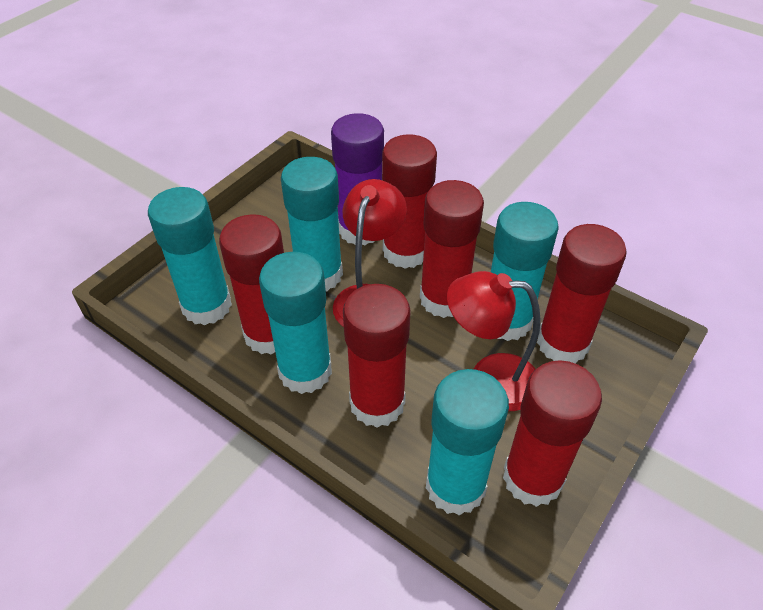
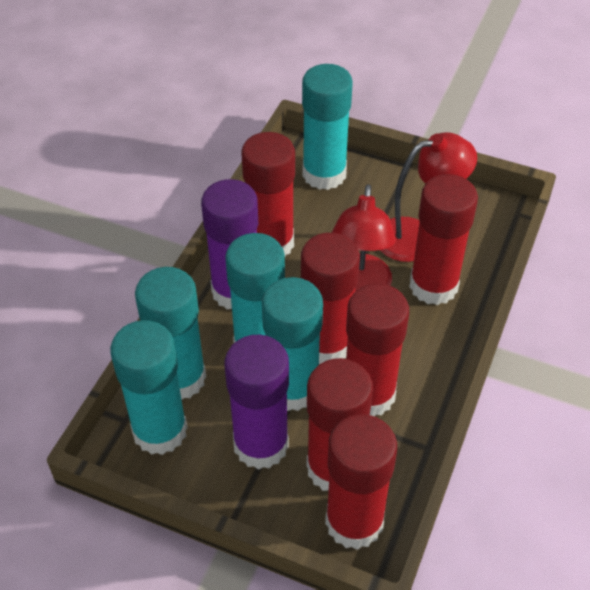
purple glue stick: 1 -> 2

